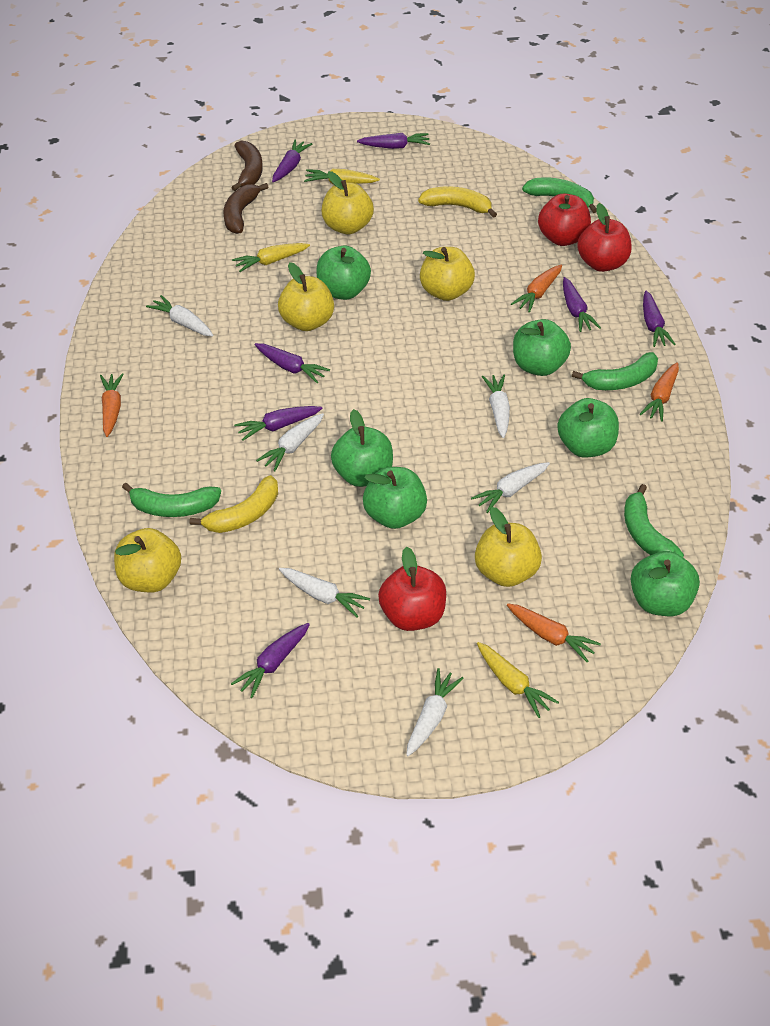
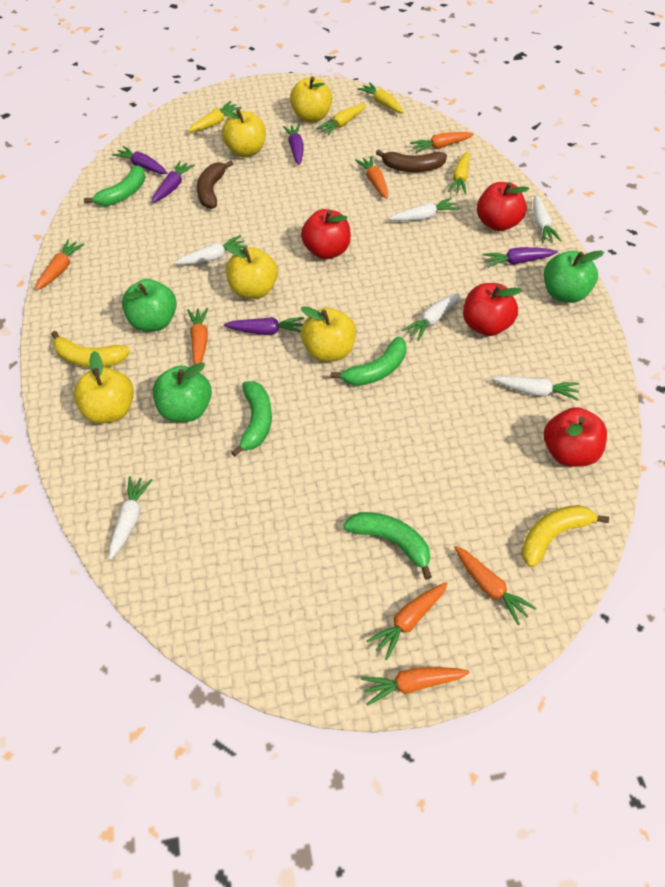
green apple: 6 -> 3
orange carrot: 4 -> 7
purple carrot: 7 -> 5
red apple: 3 -> 4
yellow carrot: 3 -> 4

